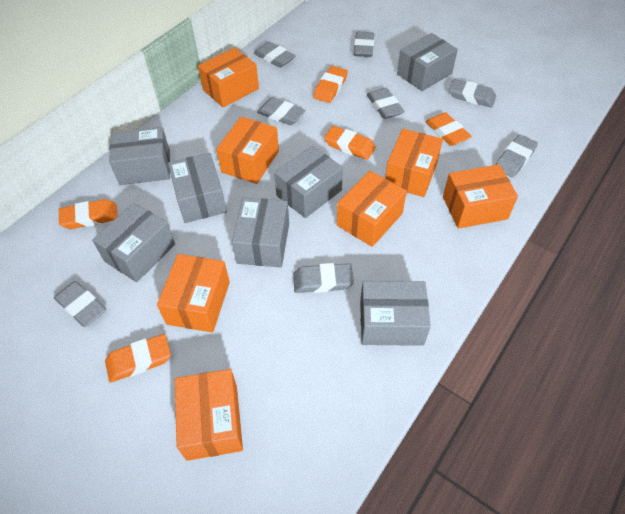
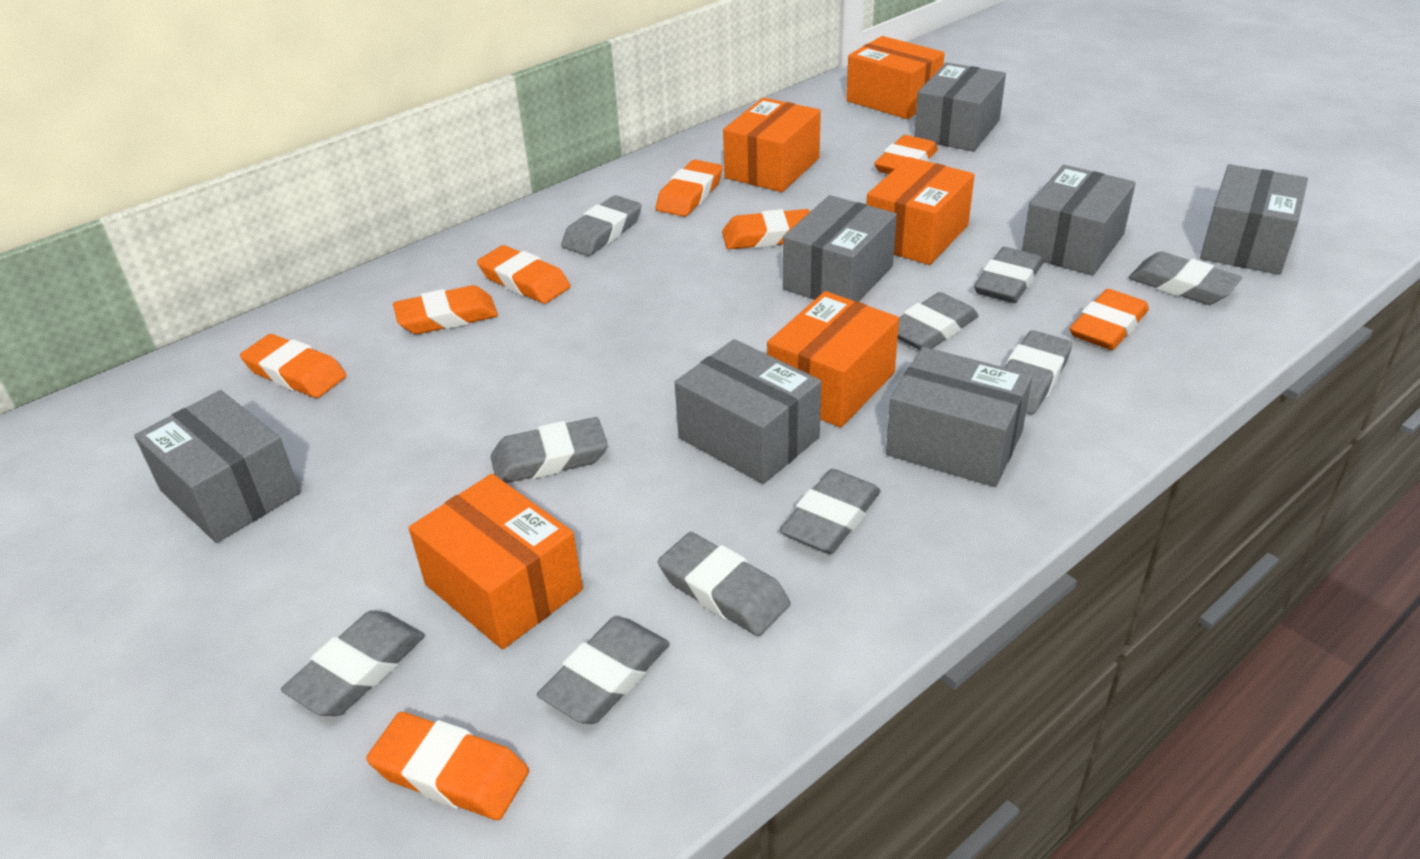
grey eraser: 8 -> 10
orange box: 7 -> 5
orange eraser: 5 -> 8

